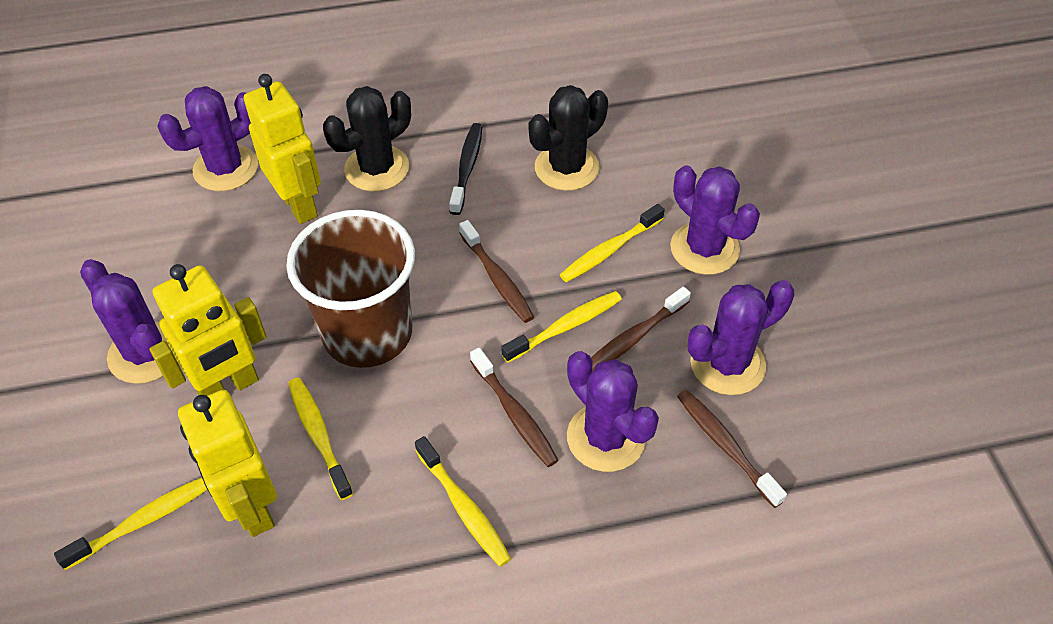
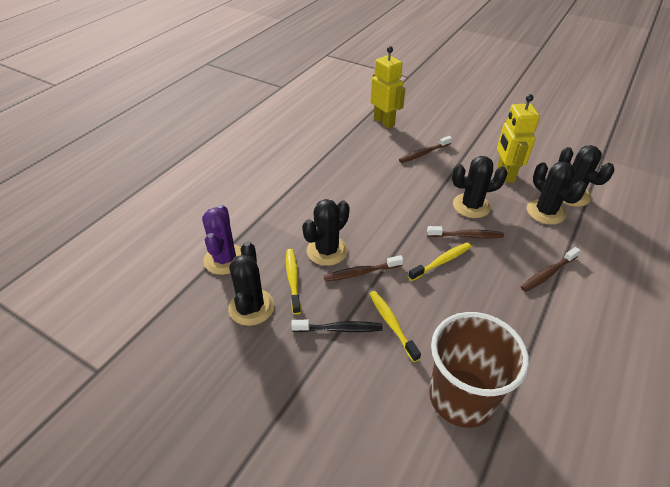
black cactus: 2 -> 5
purple cactus: 5 -> 1
yellow robot: 3 -> 2
yellow toothbrush: 5 -> 3

